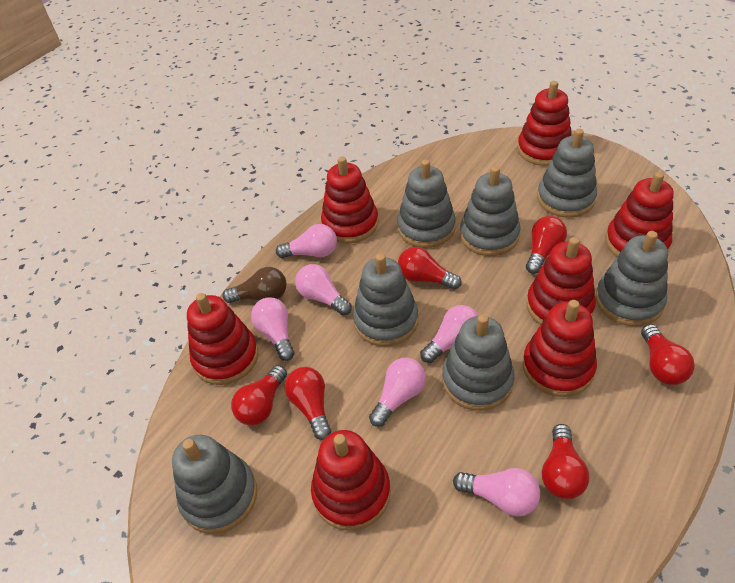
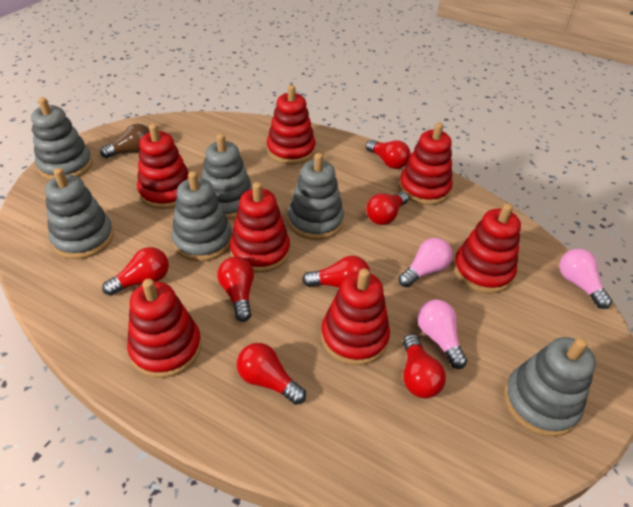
grey stacking toy: 7 -> 6
pink light bulb: 6 -> 3
red light bulb: 6 -> 7

